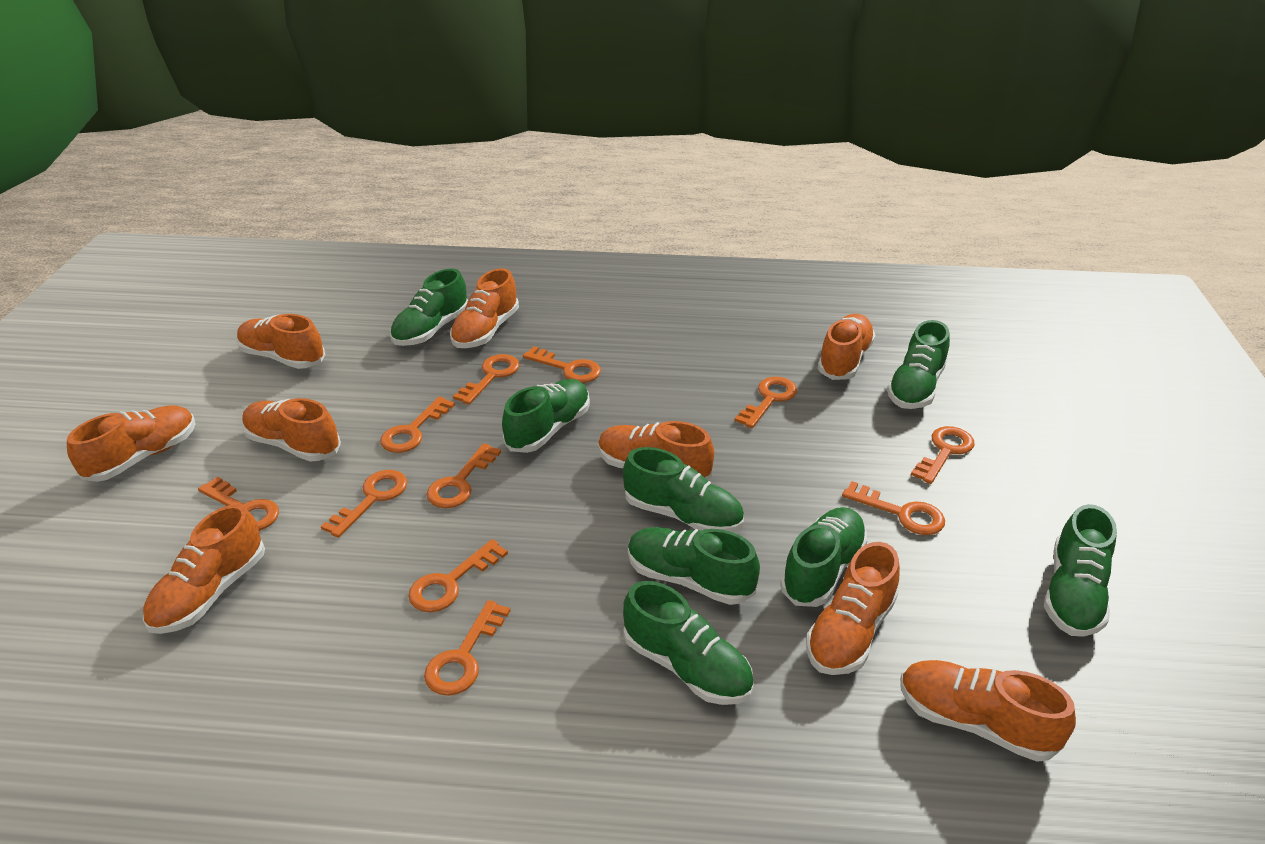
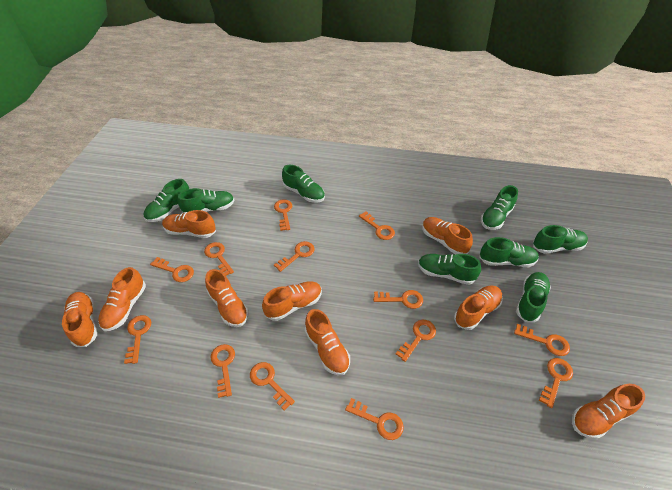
orange key: 11 -> 13

